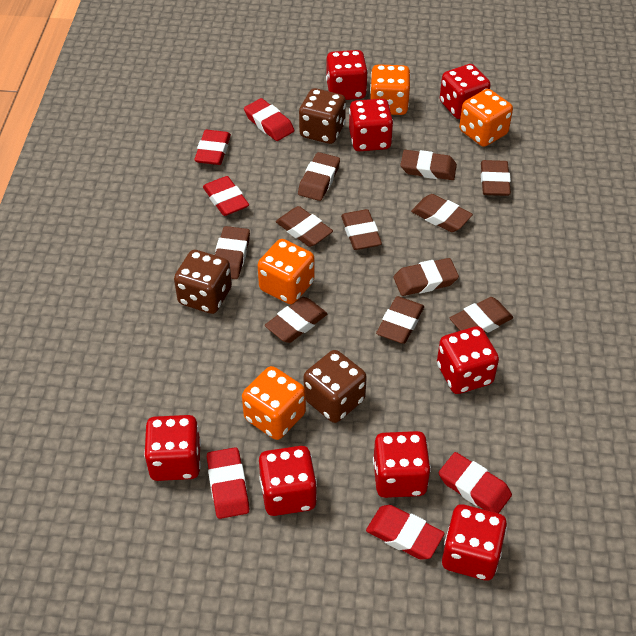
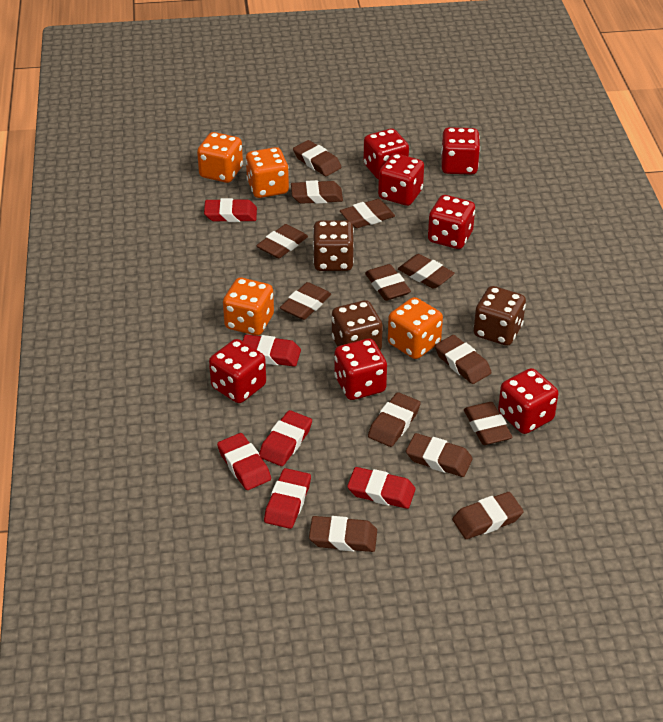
brown eraser: 11 -> 13
red dice: 8 -> 7

